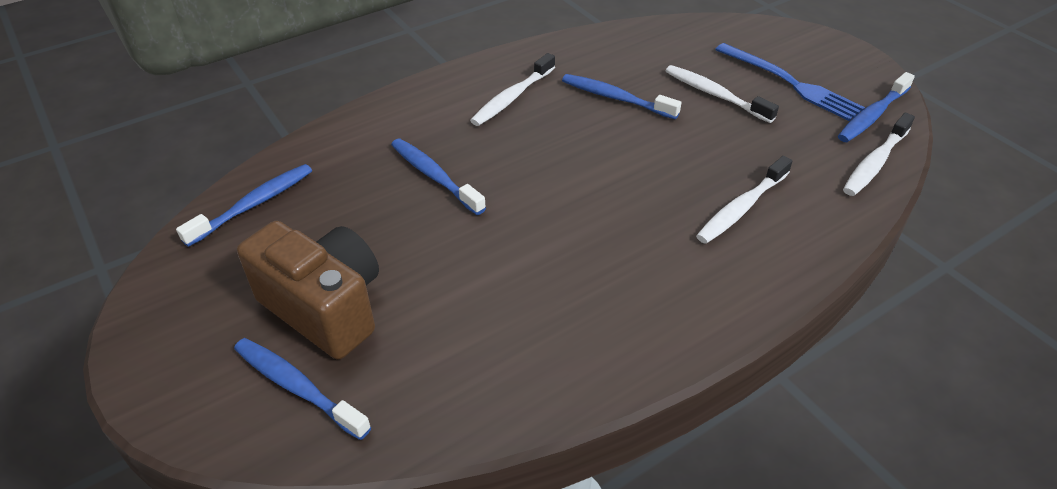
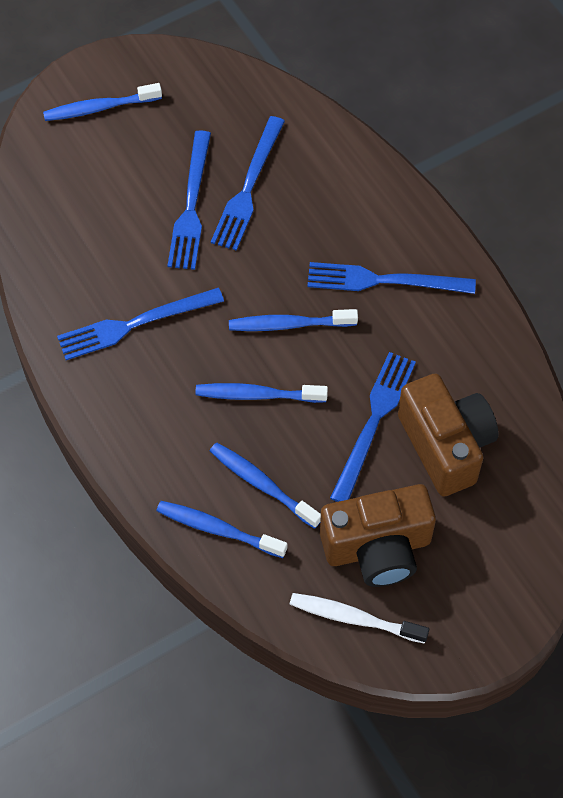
blue fork: 1 -> 5
brown camera: 1 -> 2
white toothbrush: 4 -> 1

